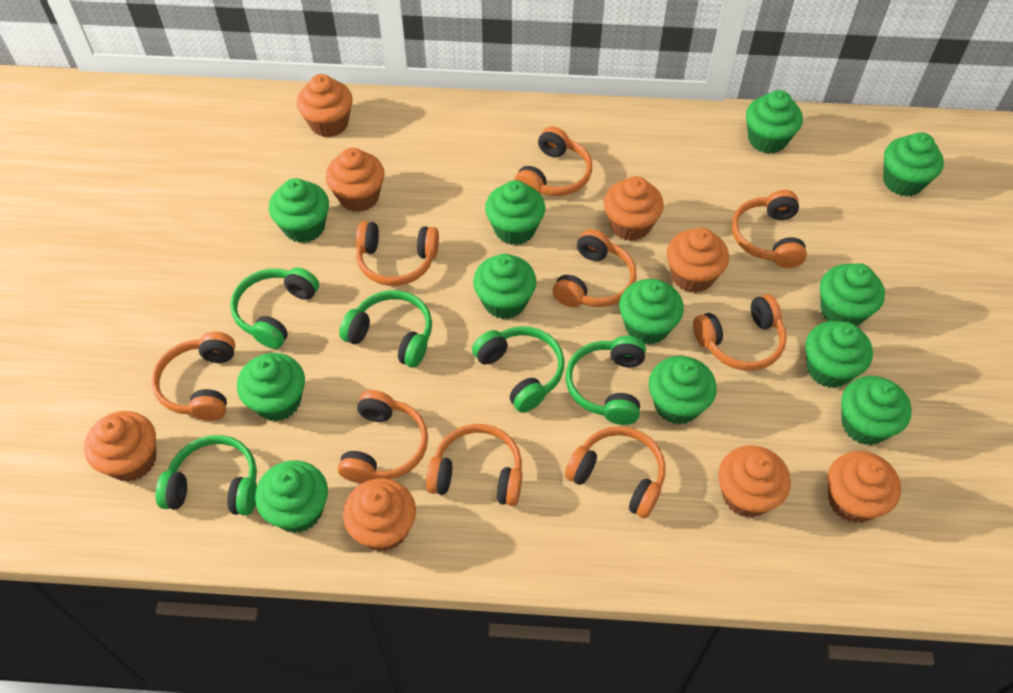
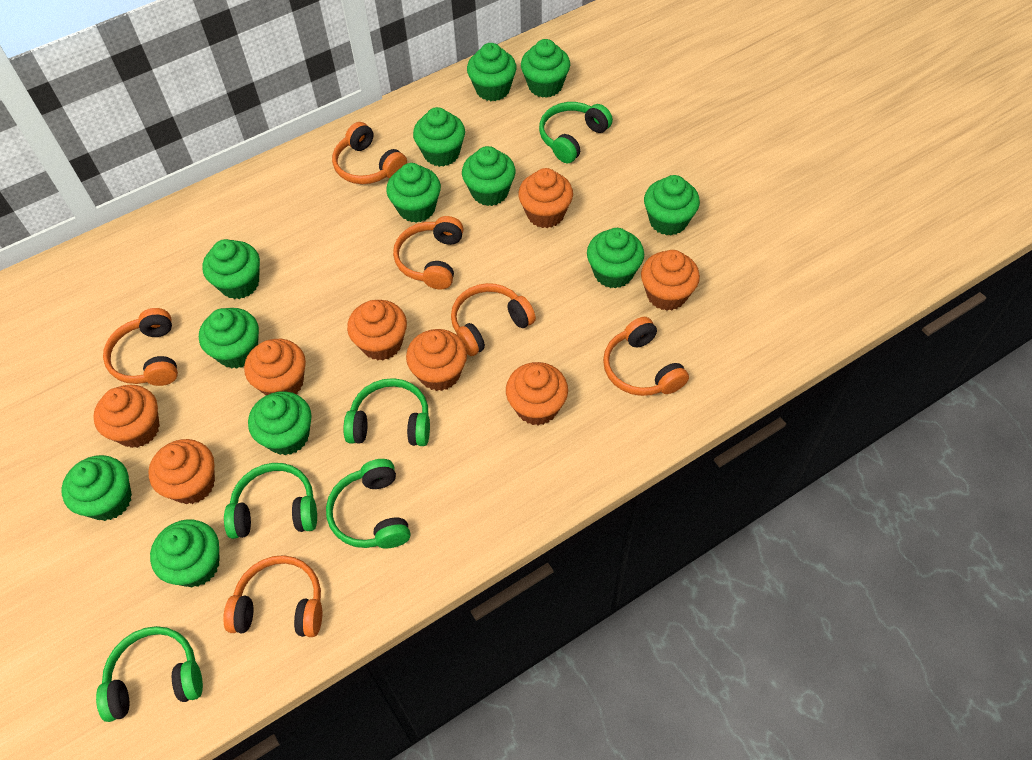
orange headphones: 9 -> 6

